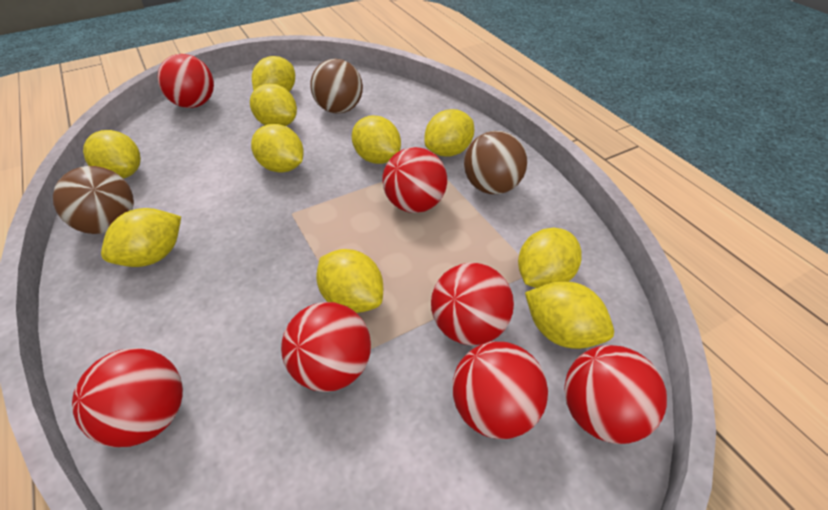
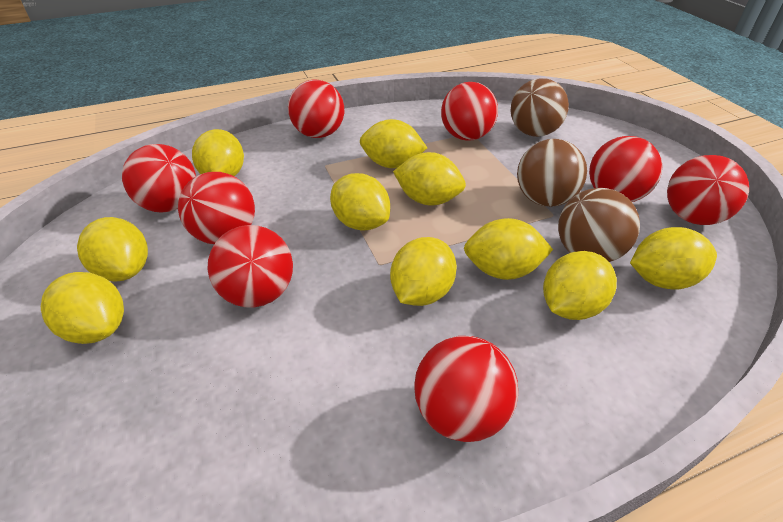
red ball: 7 -> 8

